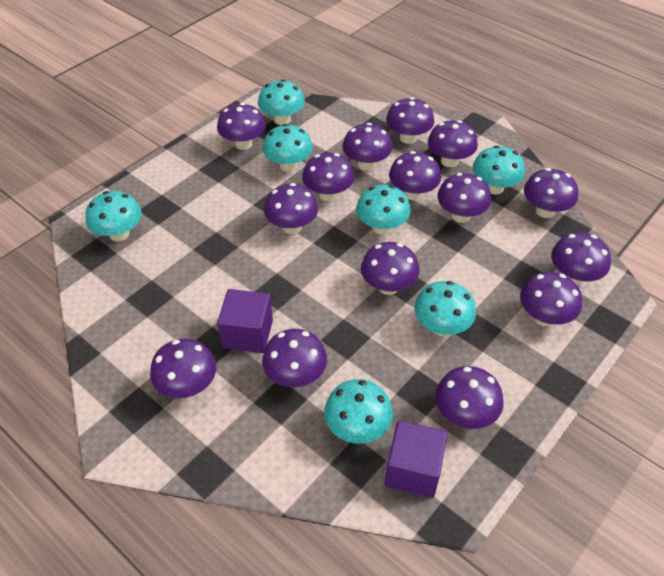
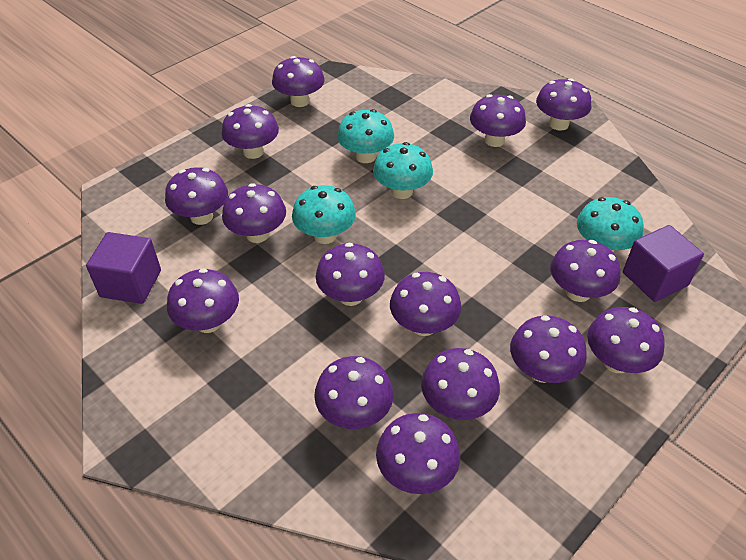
turquoise mushroom: 7 -> 4

